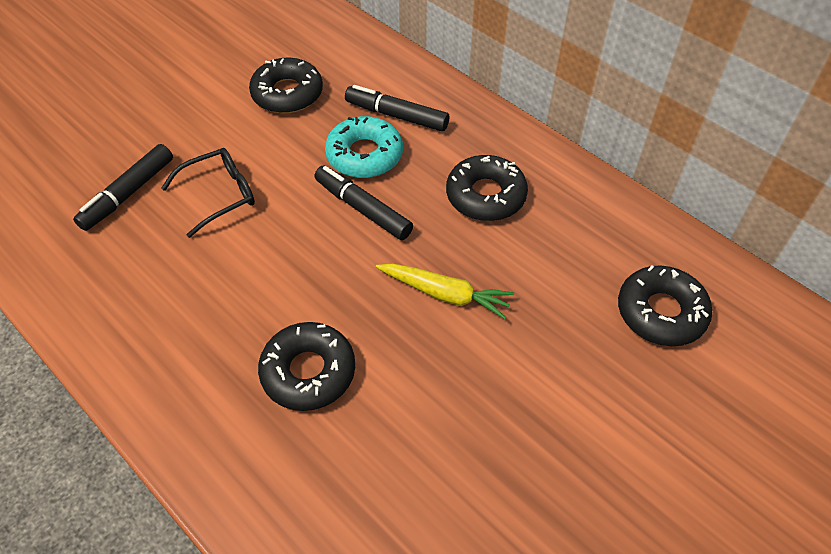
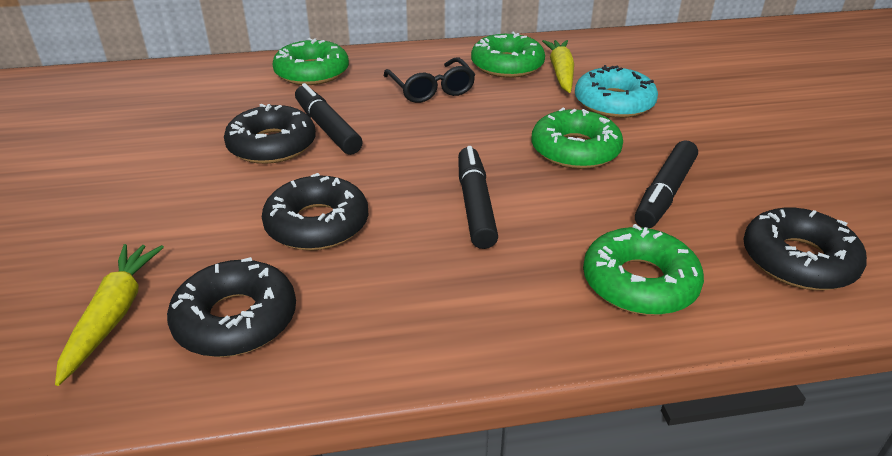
green donut: 0 -> 4
yellow carrot: 1 -> 2

